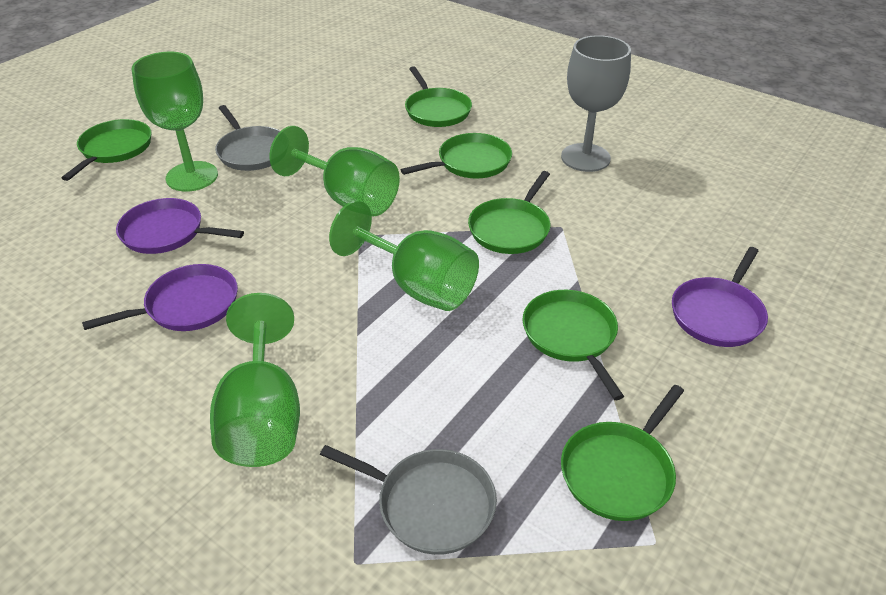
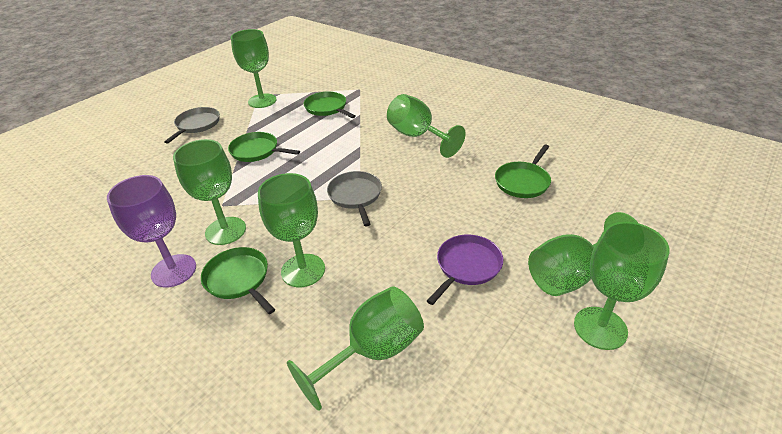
green goblet: 4 -> 7
green pan: 6 -> 4
grey goblet: 1 -> 0
purple goblet: 0 -> 1
purple pan: 3 -> 1

